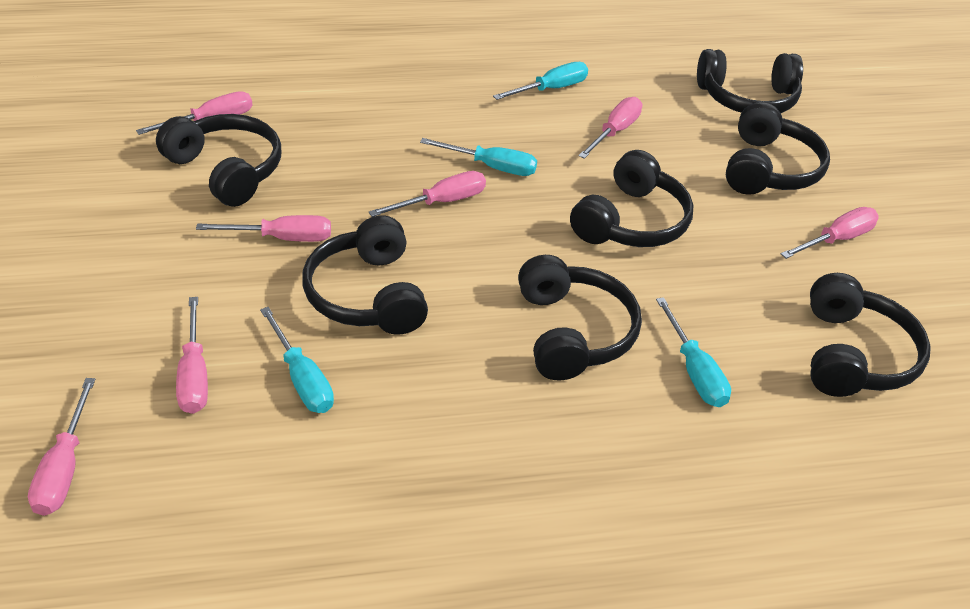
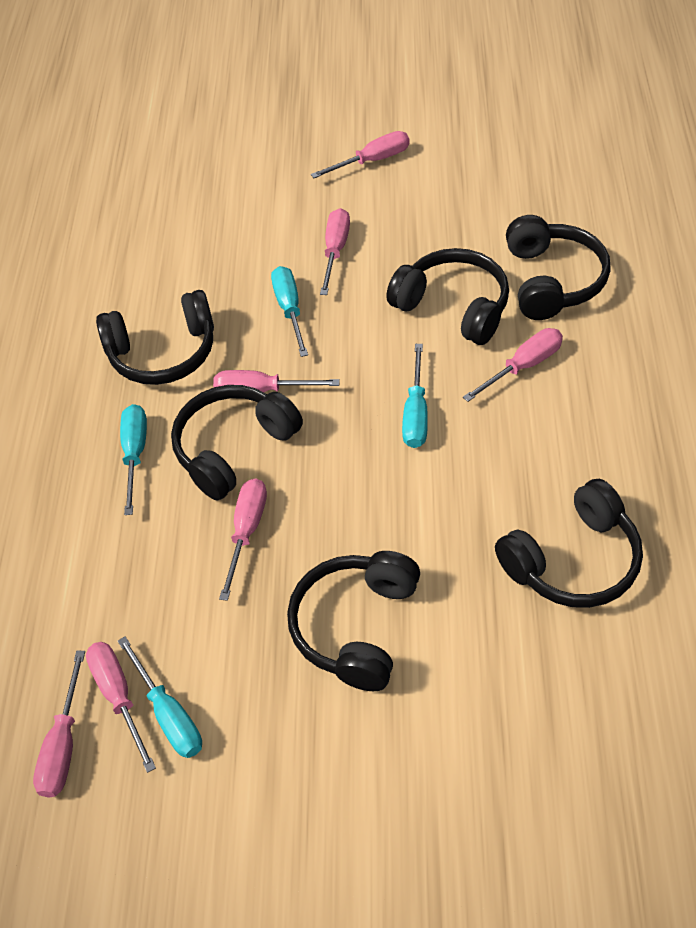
black headphones: 7 -> 6

